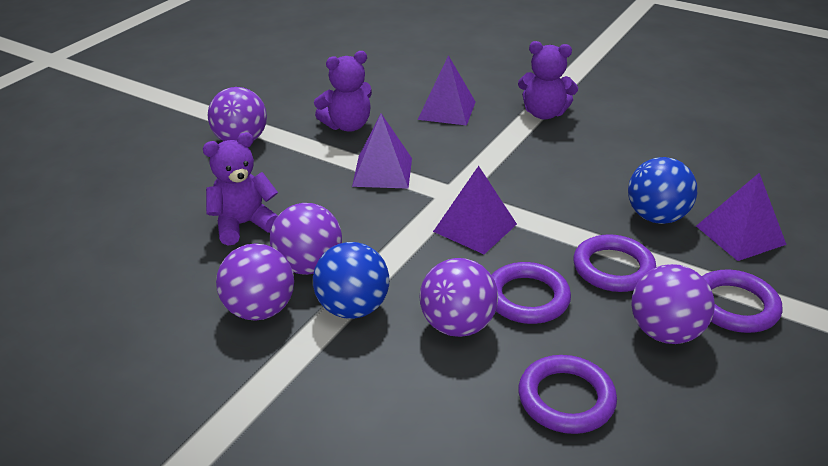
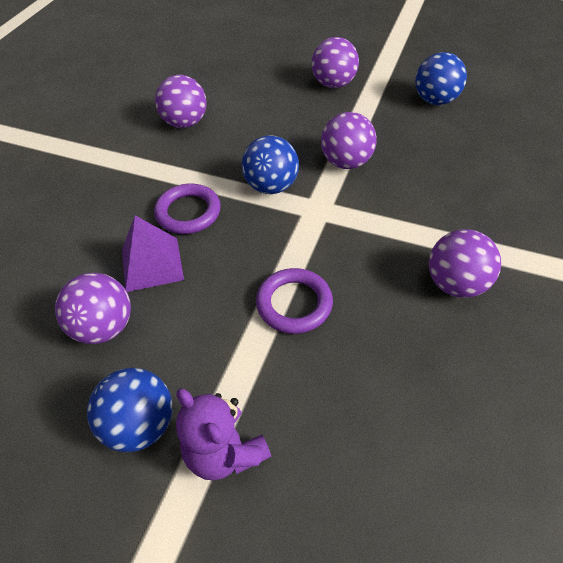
blue ball: 2 -> 3
purple pyramid: 4 -> 1
purple ring: 4 -> 2
purple teddy bear: 3 -> 1

